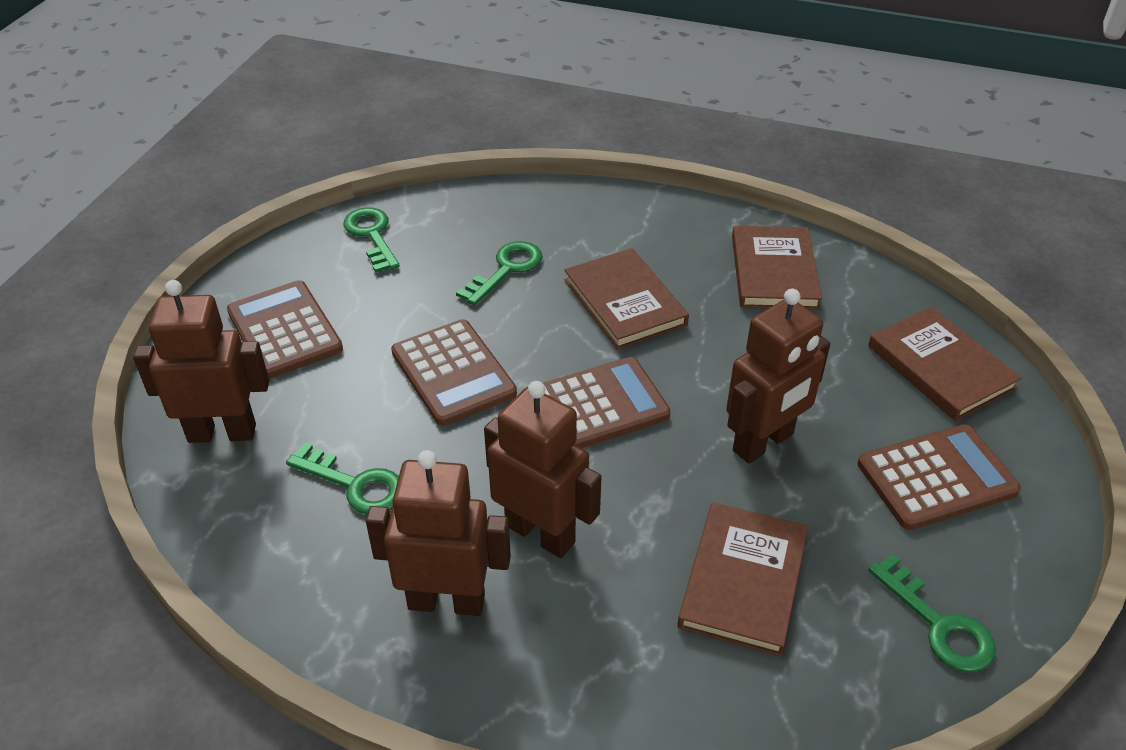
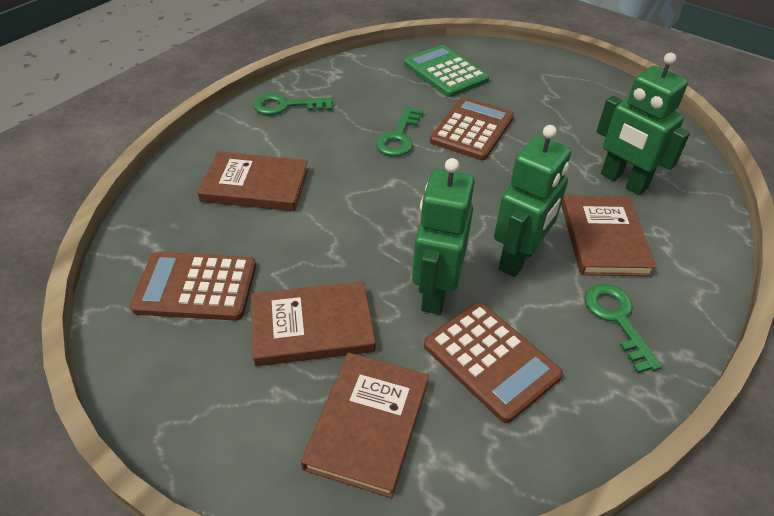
brown calculator: 4 -> 3
brown robot: 4 -> 0
green calculator: 0 -> 1
green key: 4 -> 3
green robot: 0 -> 3

